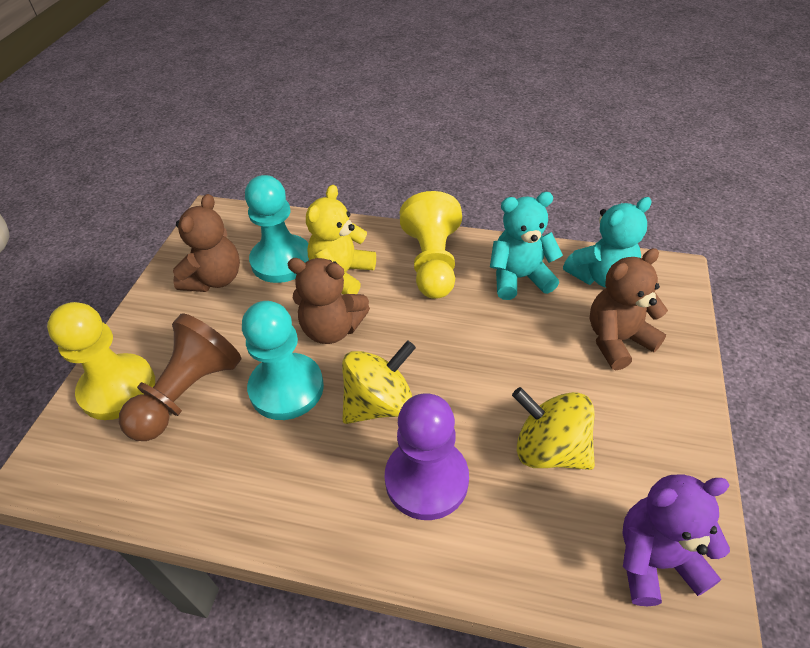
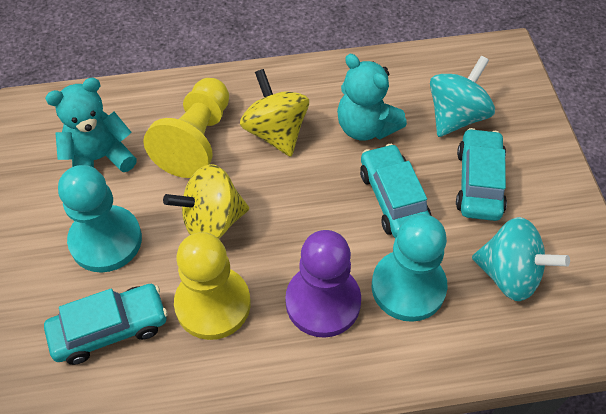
brown pawn: 1 -> 0
brown teddy bear: 3 -> 0
purple teddy bear: 1 -> 0
turquoise car: 0 -> 3
turquoise spinning top: 0 -> 2
yellow teddy bear: 1 -> 0

